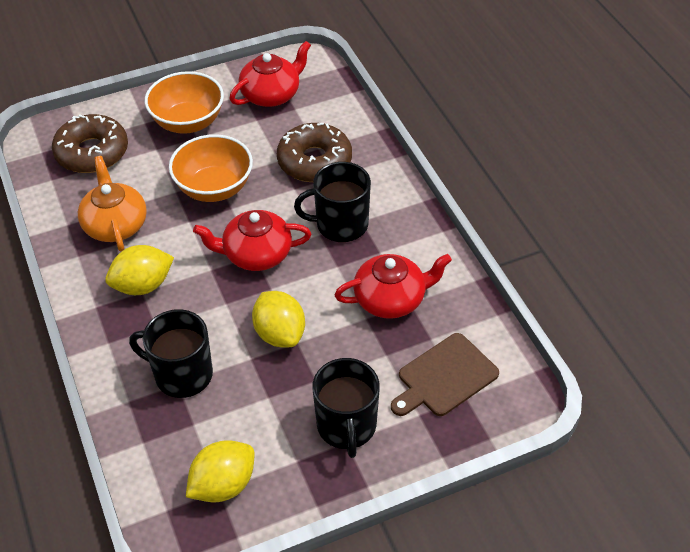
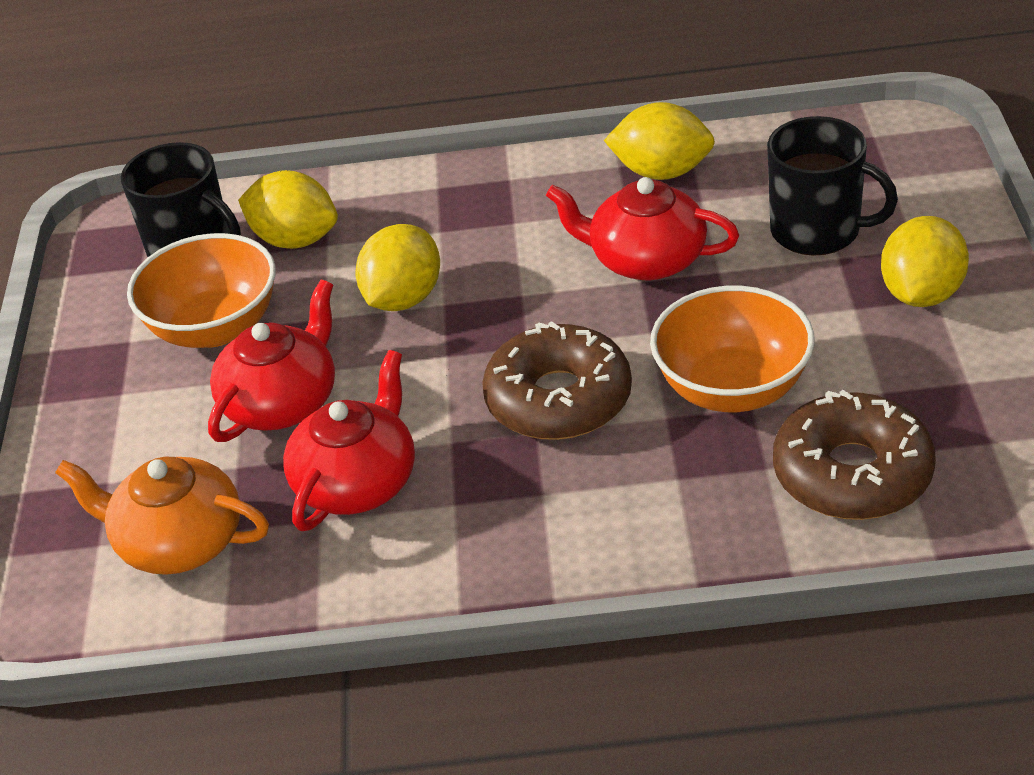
black mug: 3 -> 2
brown cutting board: 1 -> 0
yellow lemon: 3 -> 4

